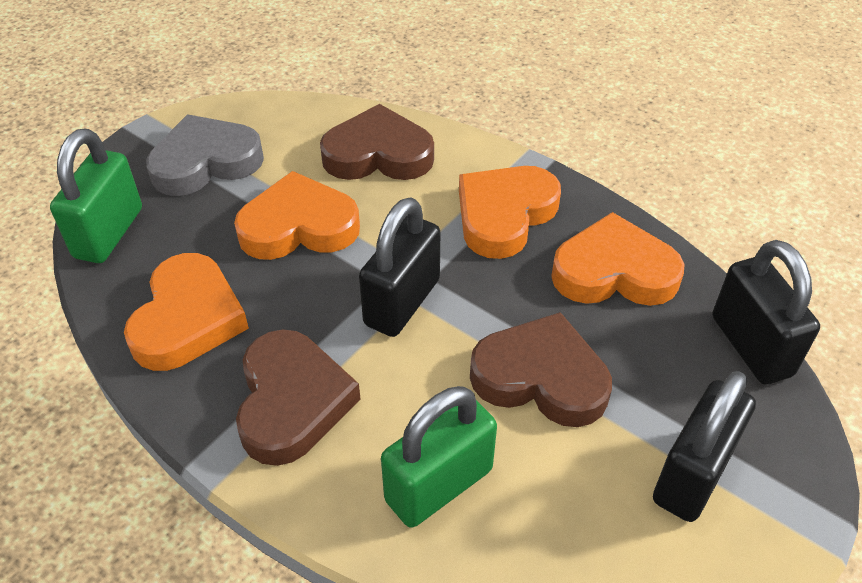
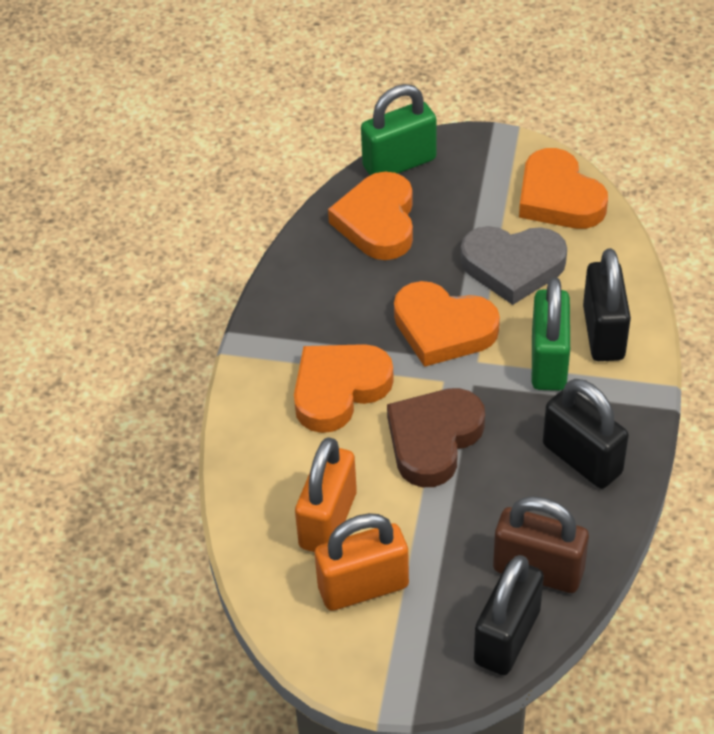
brown heart: 3 -> 1
brown padlock: 0 -> 1
orange padlock: 0 -> 2

